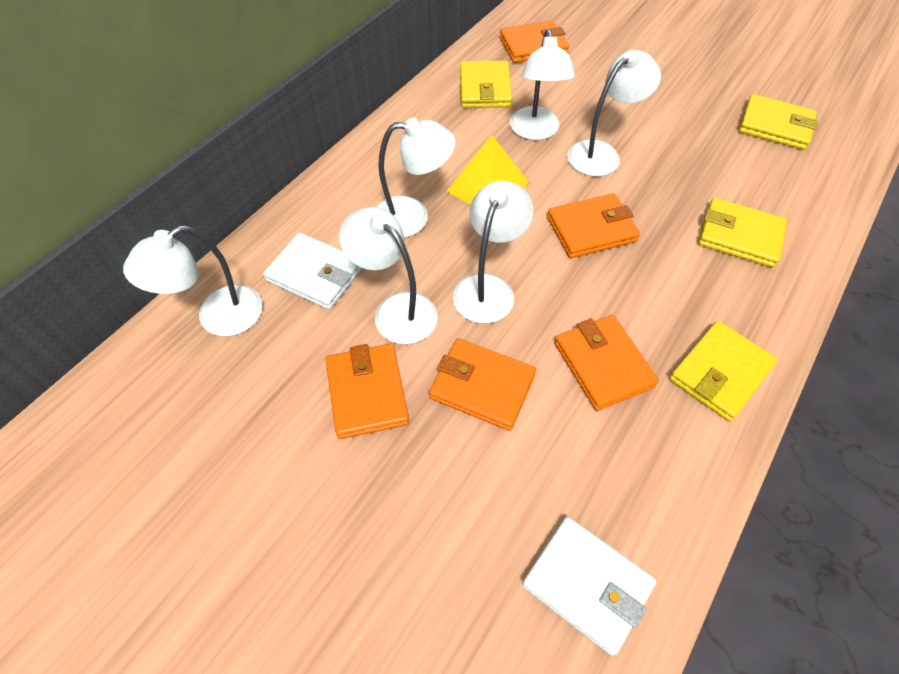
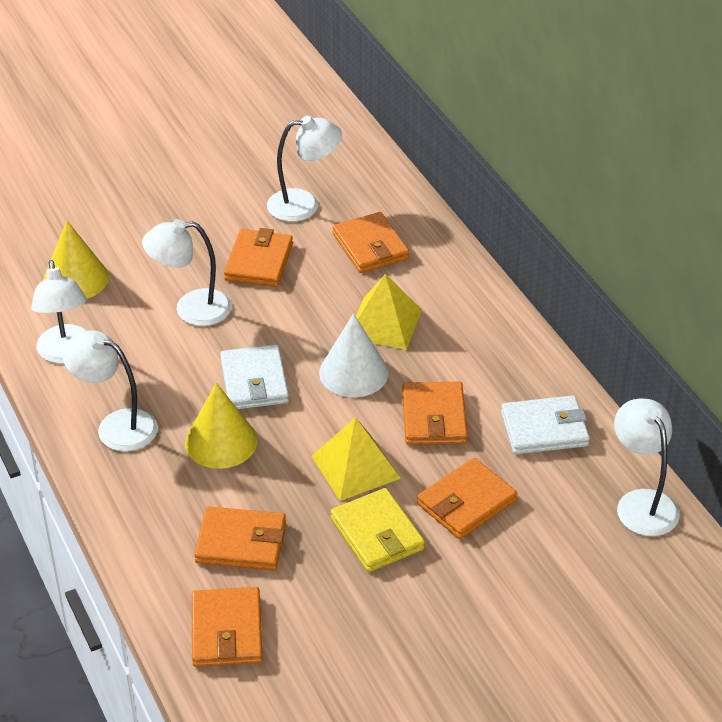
orange wallet: 5 -> 6
white cone: 0 -> 1
white lamp: 6 -> 5
yellow cone: 0 -> 2
yellow pyramid: 1 -> 2
yellow wallet: 4 -> 1

